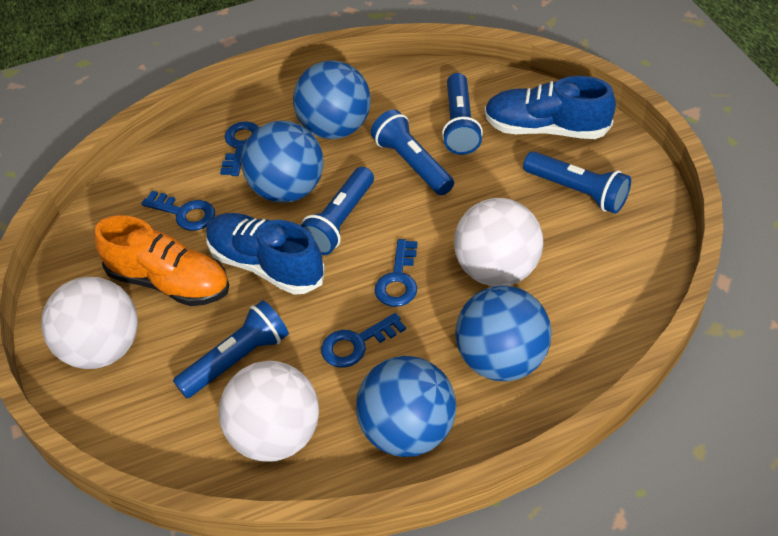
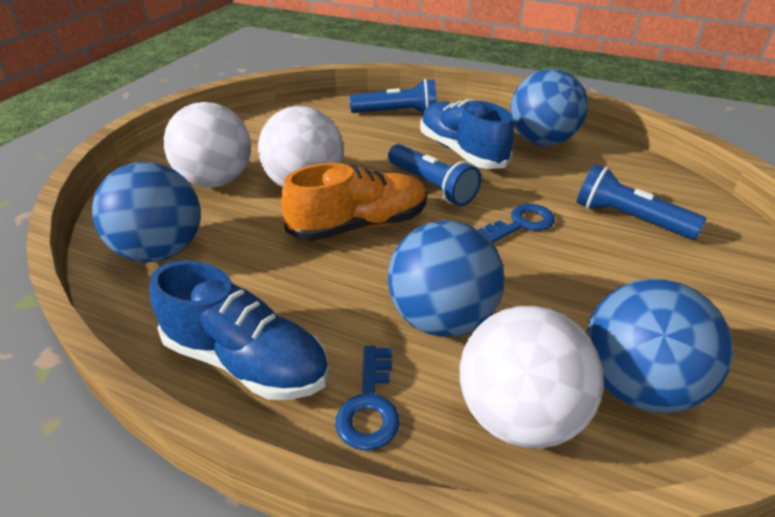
blue flashlight: 5 -> 3
blue key: 4 -> 2

